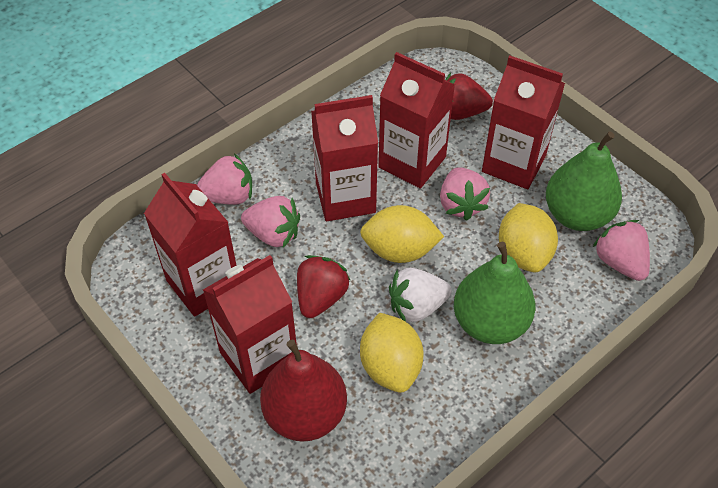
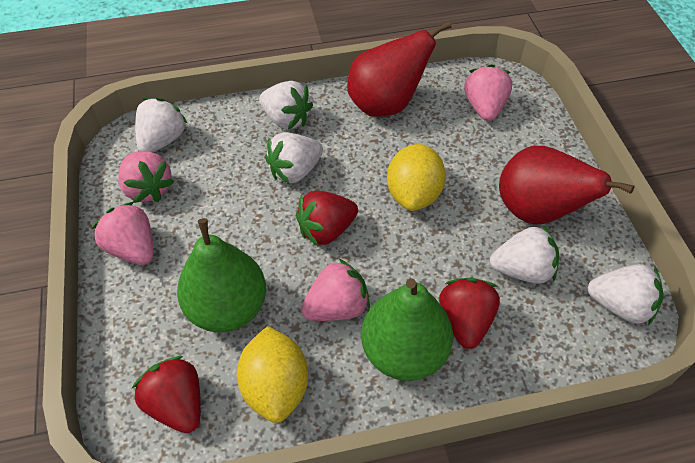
red carton: 5 -> 0
red pear: 1 -> 2
red strawberry: 2 -> 3
white strawberry: 1 -> 5
yellow lemon: 3 -> 2

